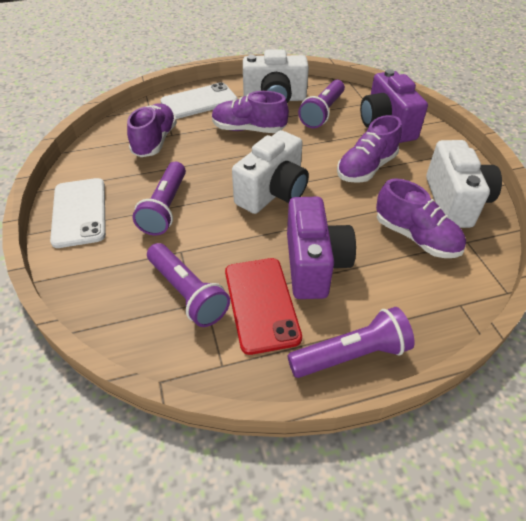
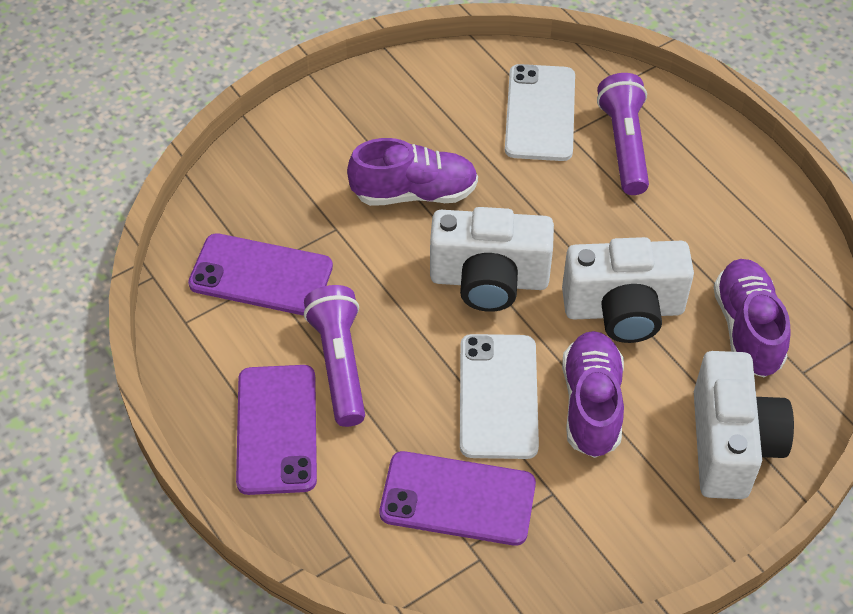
purple camera: 2 -> 0
purple flashlight: 4 -> 2
purple phone: 0 -> 3
purple shoe: 4 -> 3
red phone: 1 -> 0

